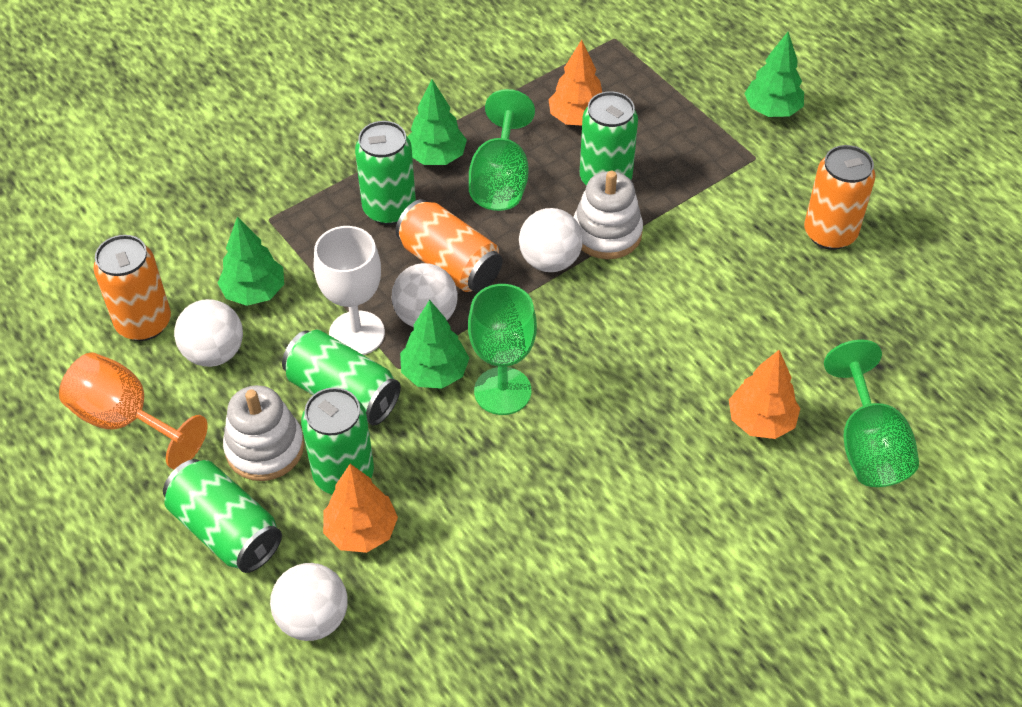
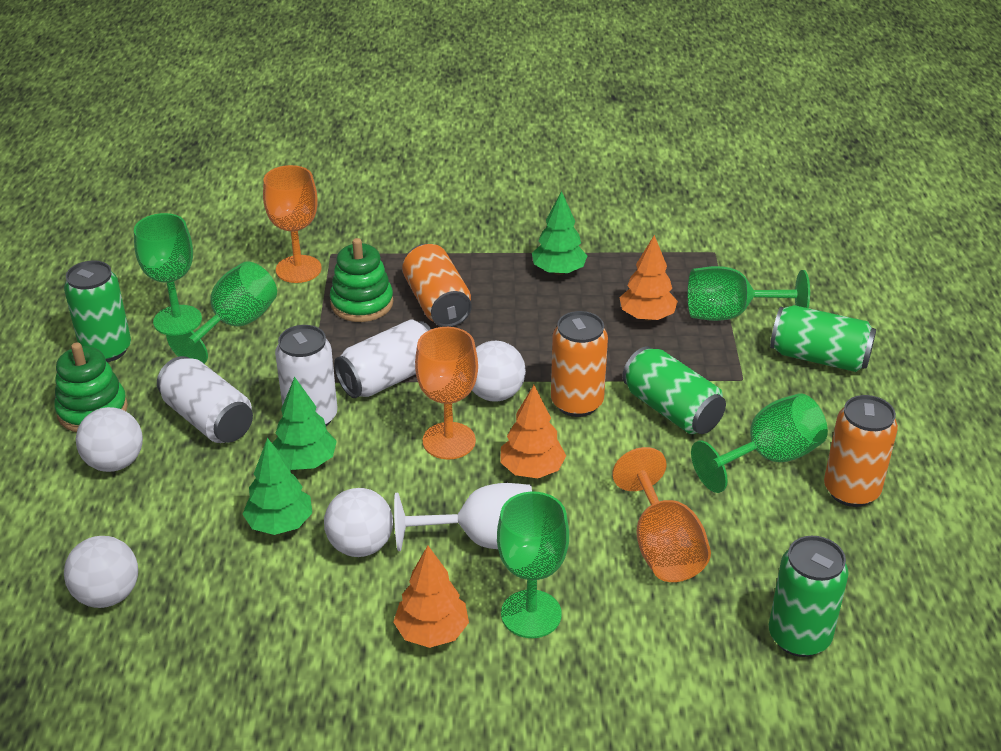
green can: 5 -> 4
green goblet: 3 -> 5
green stacking toy: 0 -> 2
green tree: 4 -> 3
orange goblet: 1 -> 3
white can: 0 -> 3
white stacking toy: 2 -> 0

